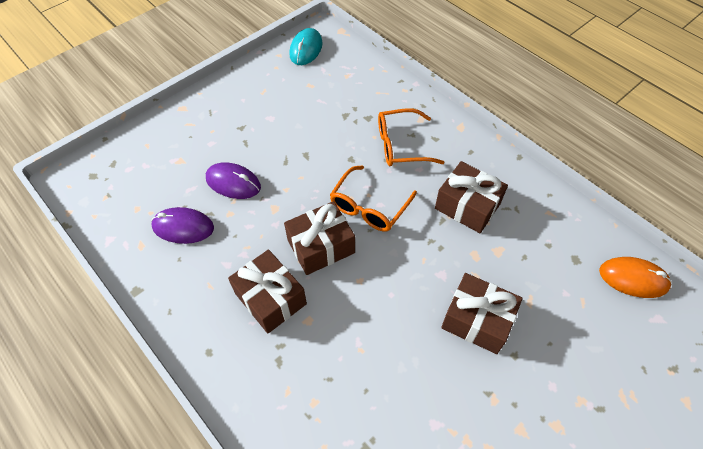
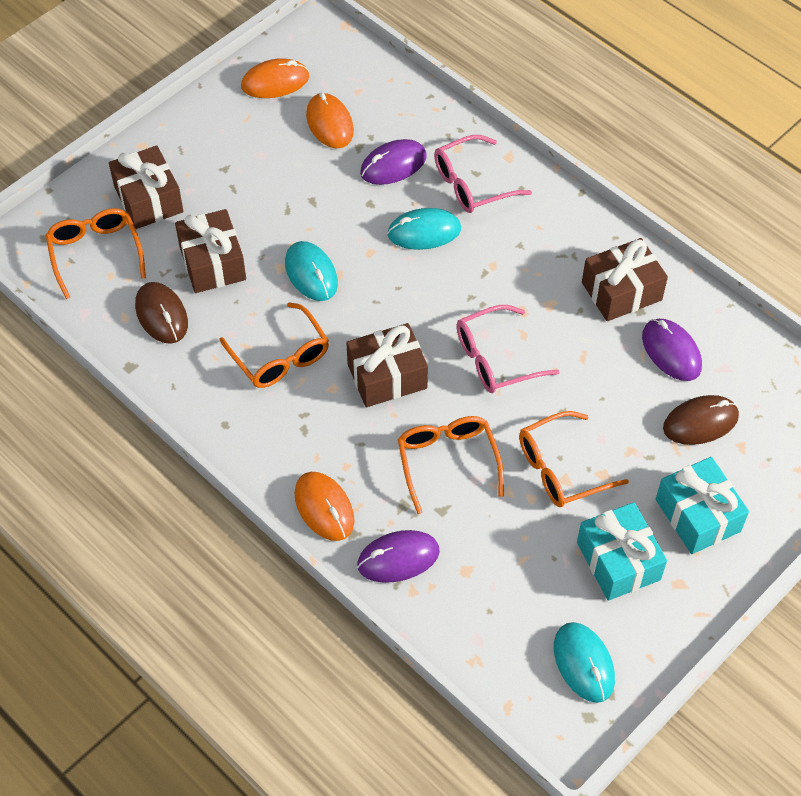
brown mouse: 0 -> 2
orange glasses: 2 -> 4
orange mouse: 1 -> 3
pink glasses: 0 -> 2
purple mouse: 2 -> 3
turquoise gift: 0 -> 2
turquoise mouse: 1 -> 3

